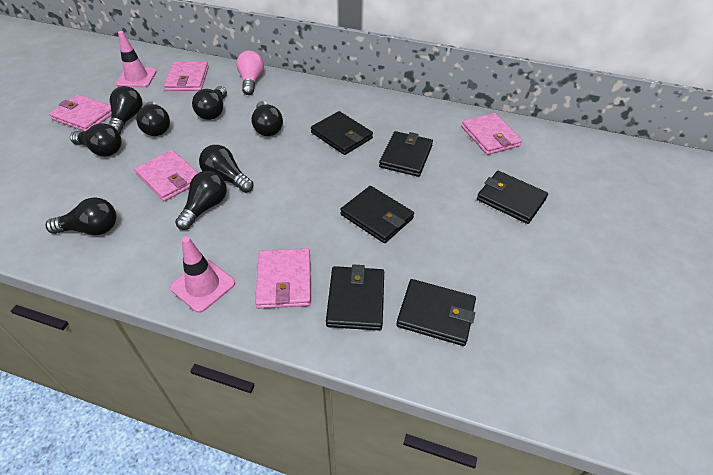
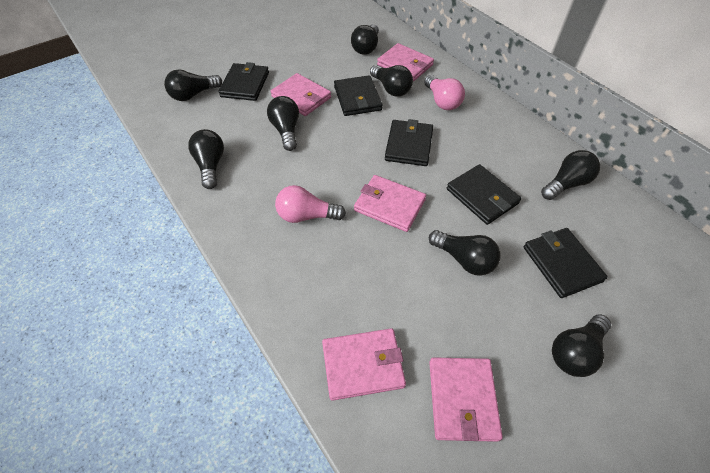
black wallet: 6 -> 5
pink light bulb: 1 -> 2
pink traffic cone: 2 -> 0

